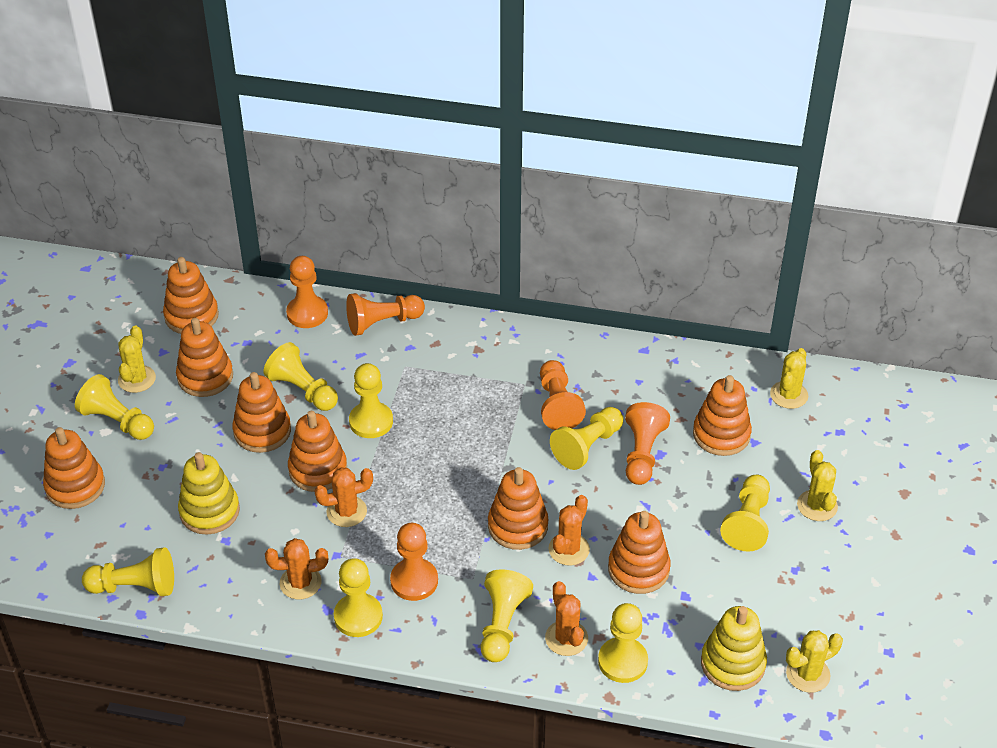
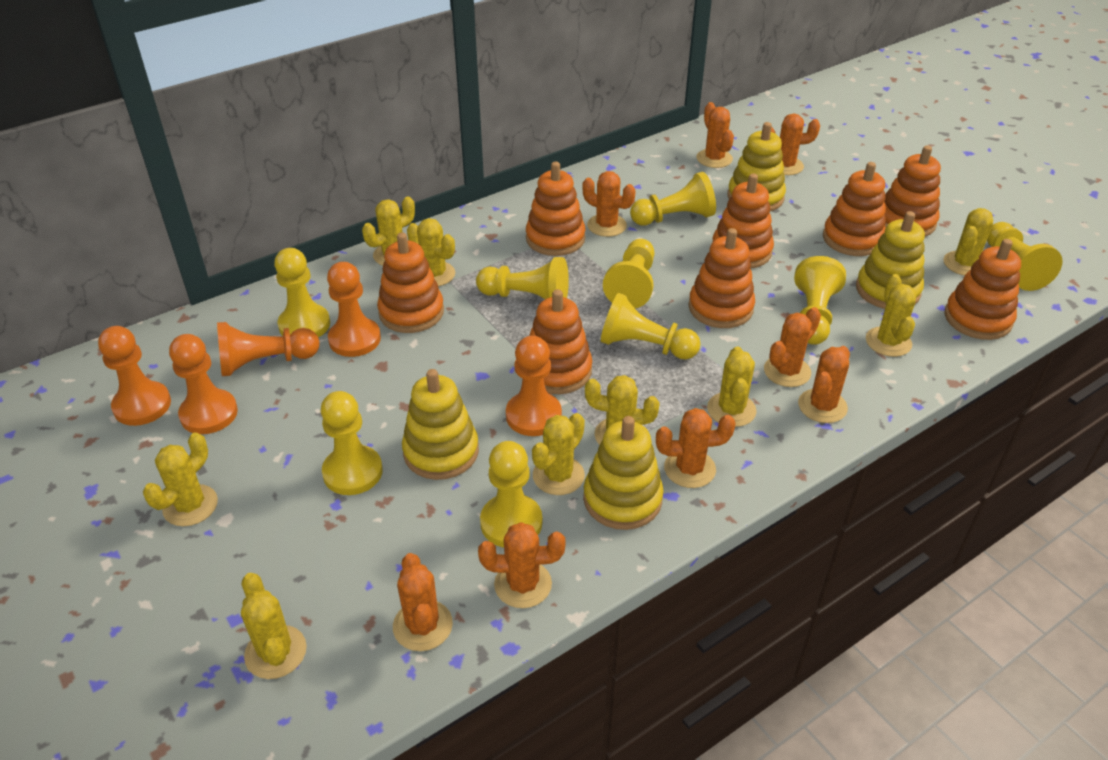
orange cactus: 4 -> 8
yellow cactus: 4 -> 9
yellow stacking toy: 2 -> 4

